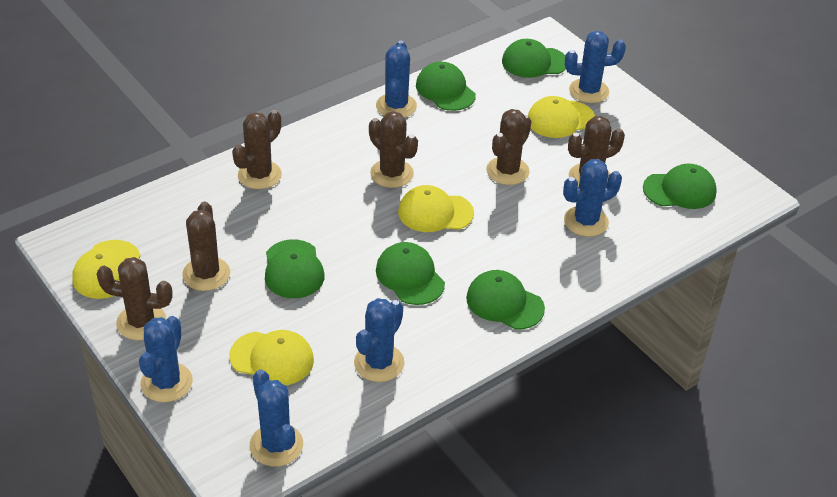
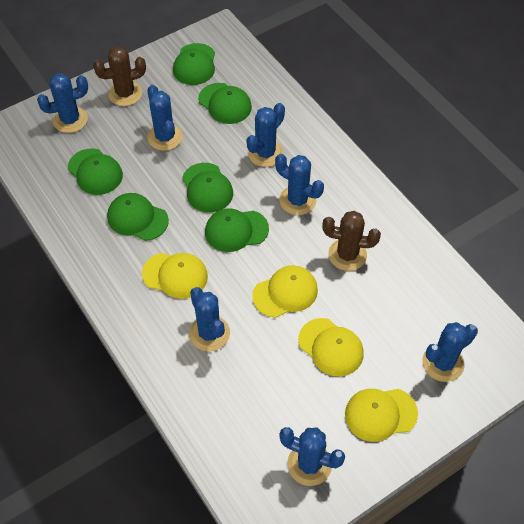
blue cactus: 6 -> 7
brown cactus: 6 -> 2

